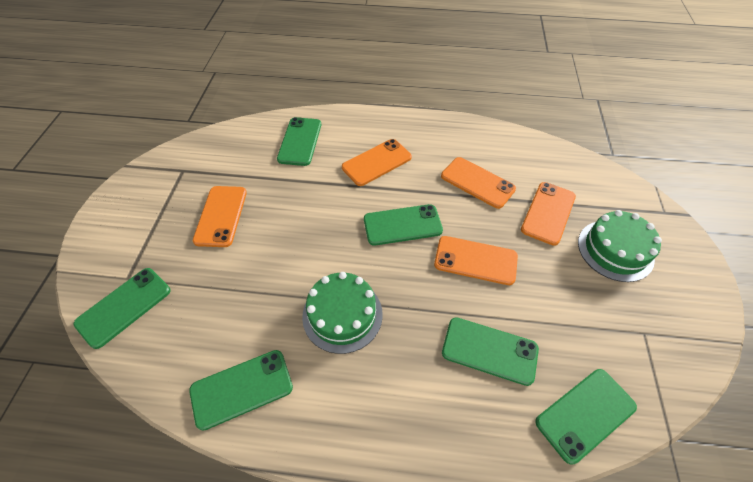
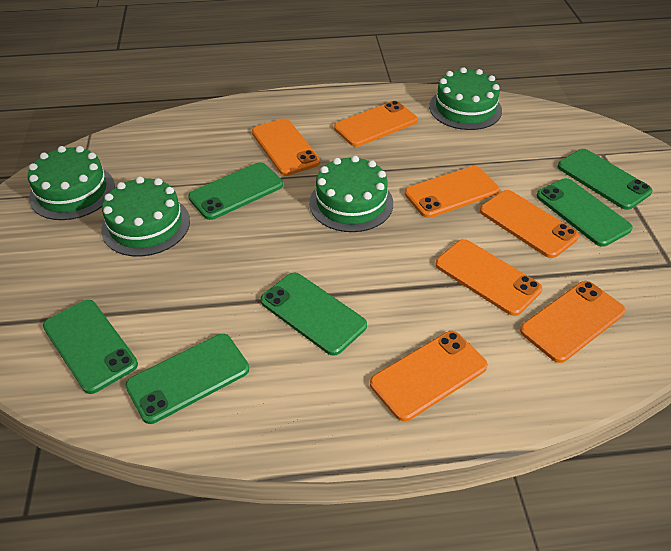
green cake: 2 -> 4
orange phone: 5 -> 7

